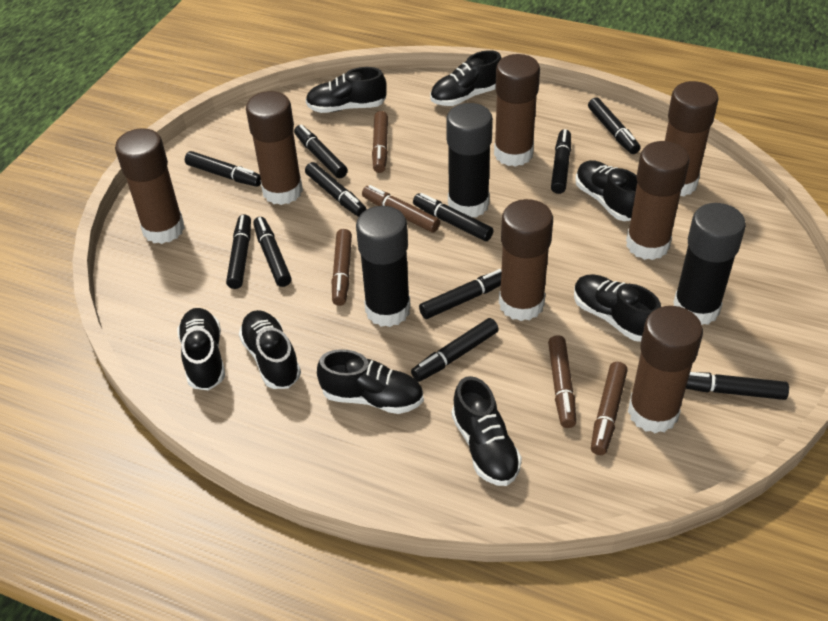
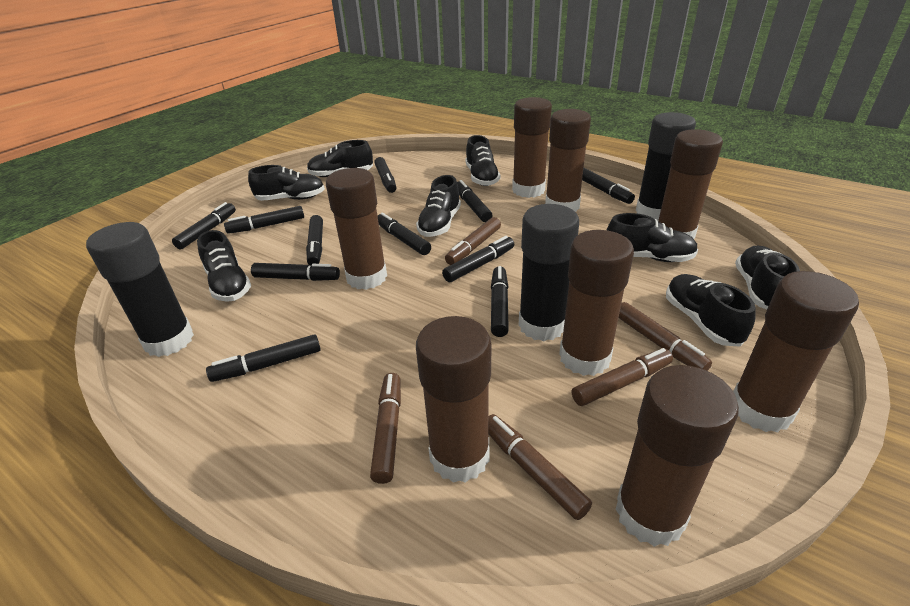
brown glue stick: 7 -> 8

